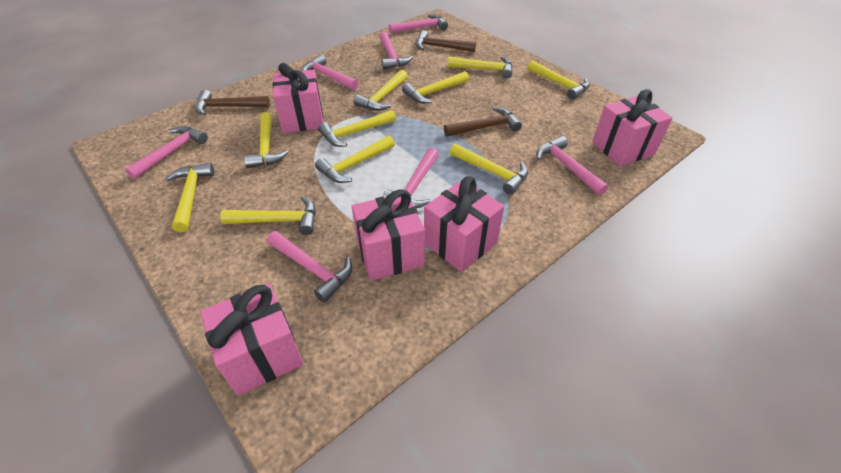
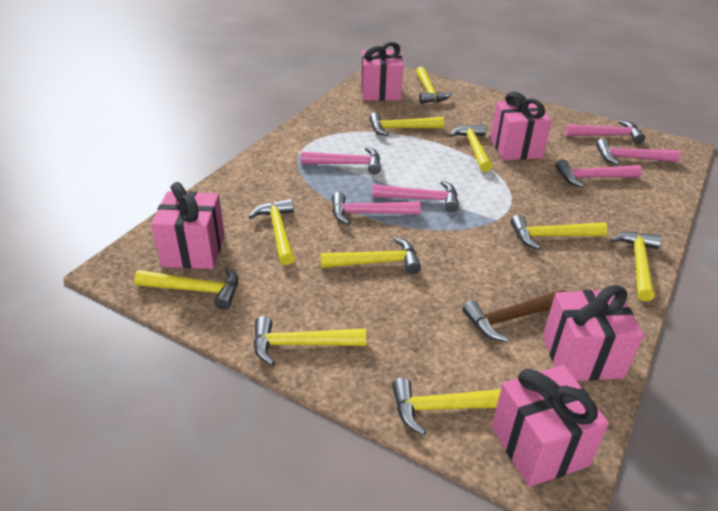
brown hammer: 3 -> 1
pink hammer: 7 -> 6

